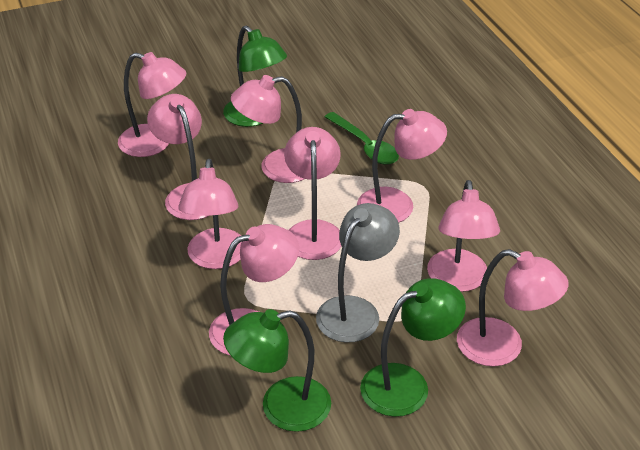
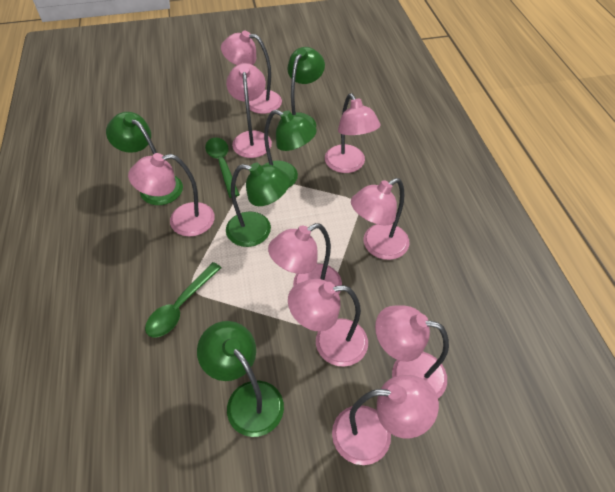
green lamp: 3 -> 5
green spoon: 1 -> 2
grey lamp: 1 -> 0

